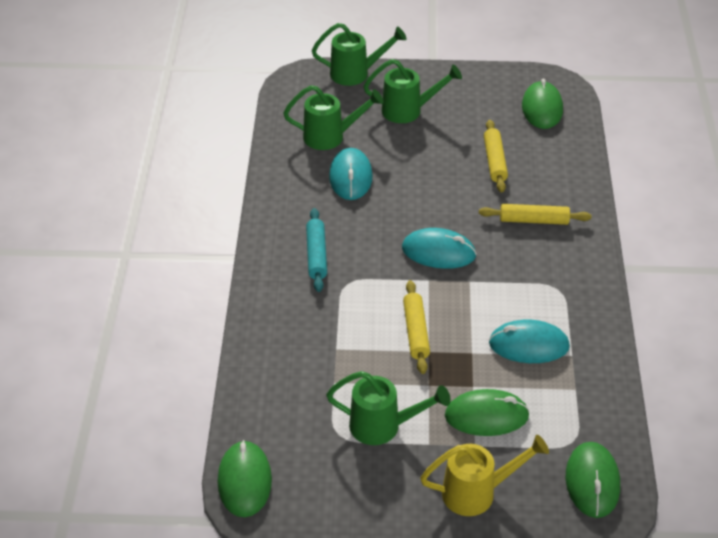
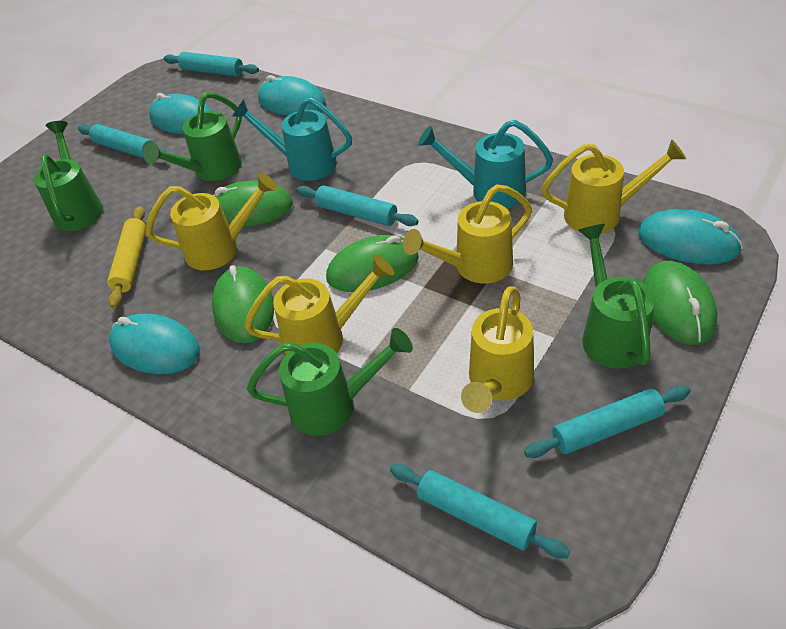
turquoise mouse: 3 -> 4
turquoise rolling pin: 1 -> 5
turquoise watering can: 0 -> 2
yellow rolling pin: 3 -> 1
yellow watering can: 1 -> 5

